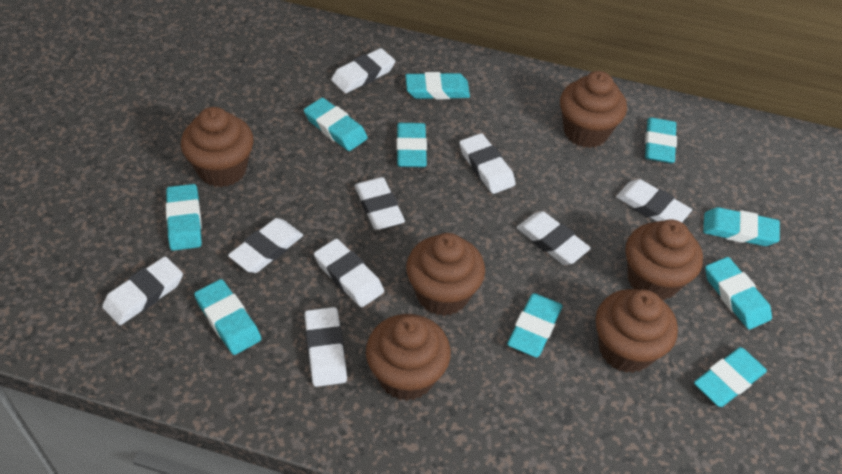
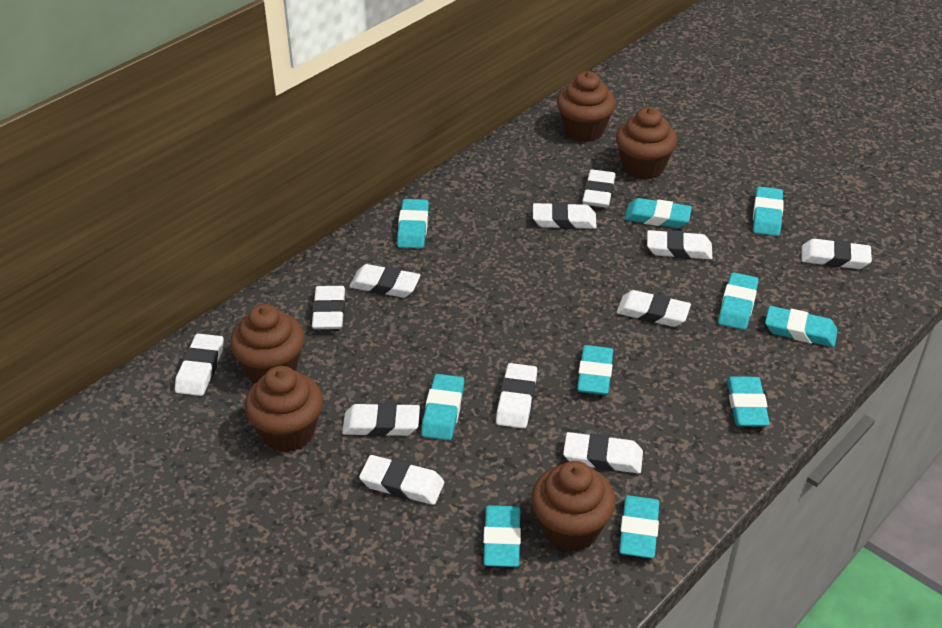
brown cupcake: 6 -> 5
white eraser: 9 -> 12

